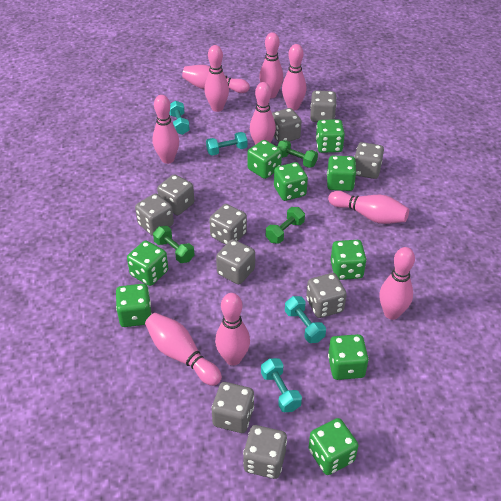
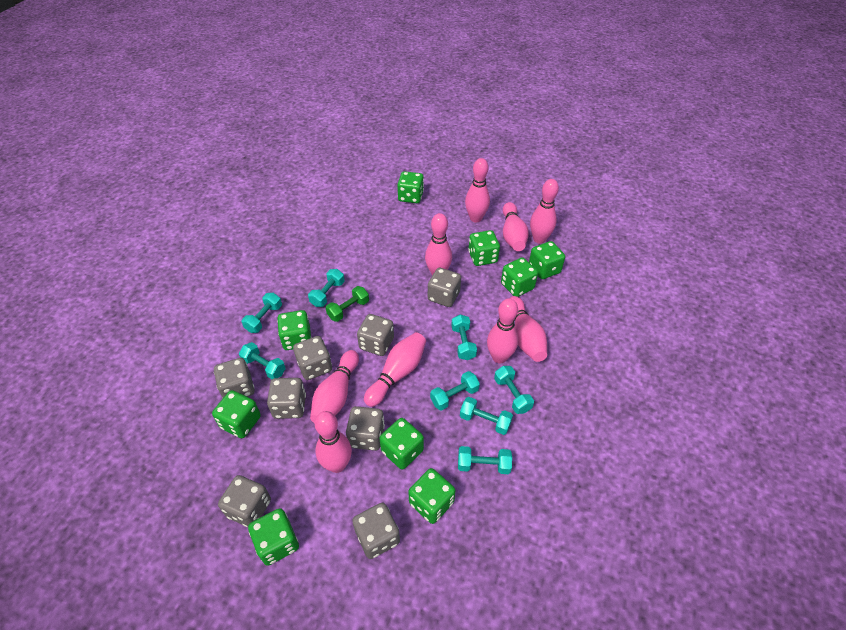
green dumbbell: 3 -> 1
grey dice: 10 -> 8
pink bowling pin: 10 -> 9
turquoise dumbbell: 4 -> 8

